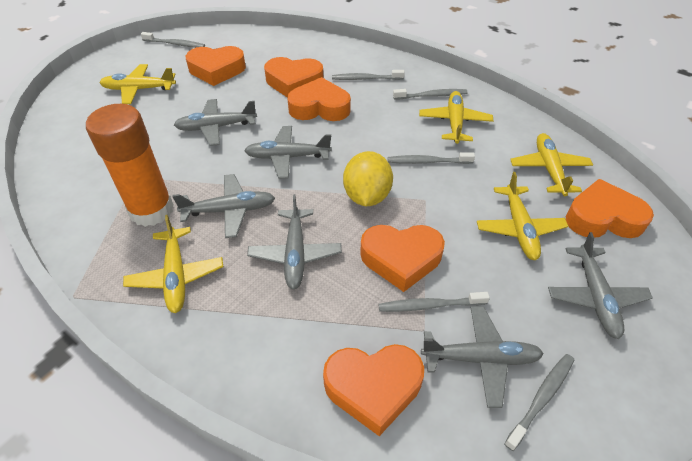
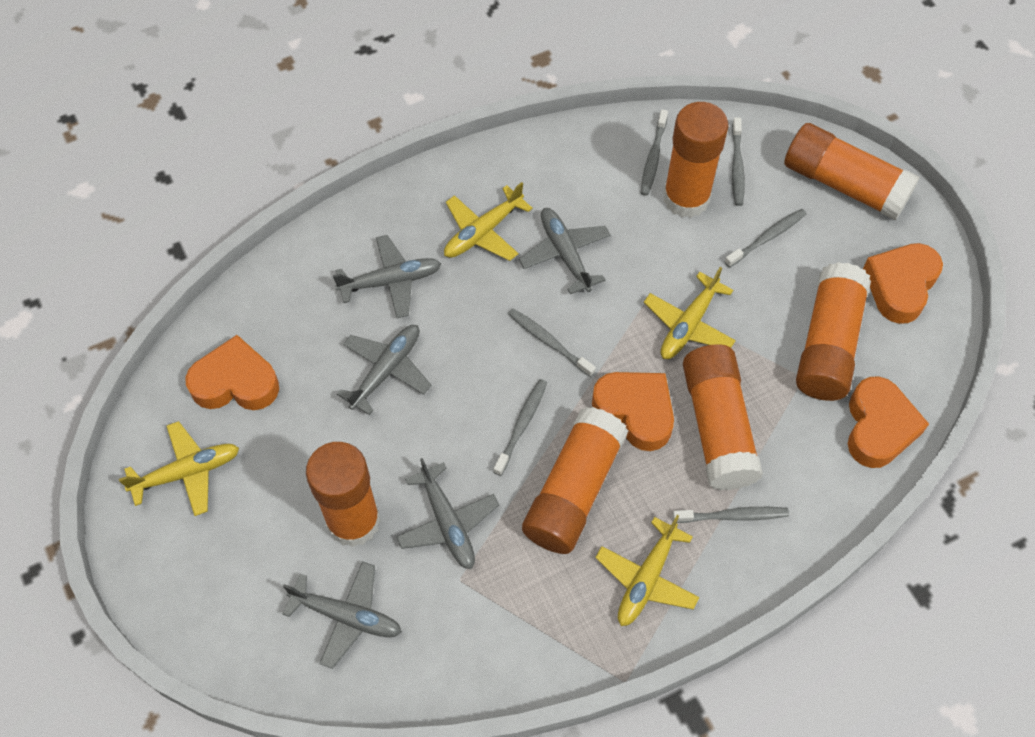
grey plane: 6 -> 5
orange glue stick: 1 -> 6
orange heart: 6 -> 4
yellow lemon: 1 -> 0
yellow plane: 5 -> 4

